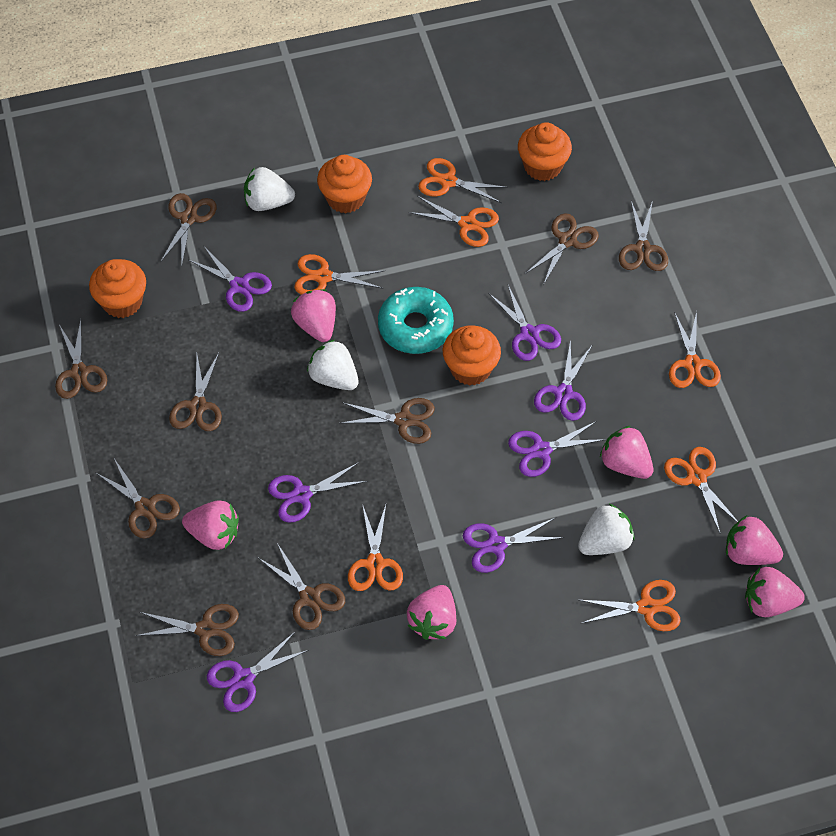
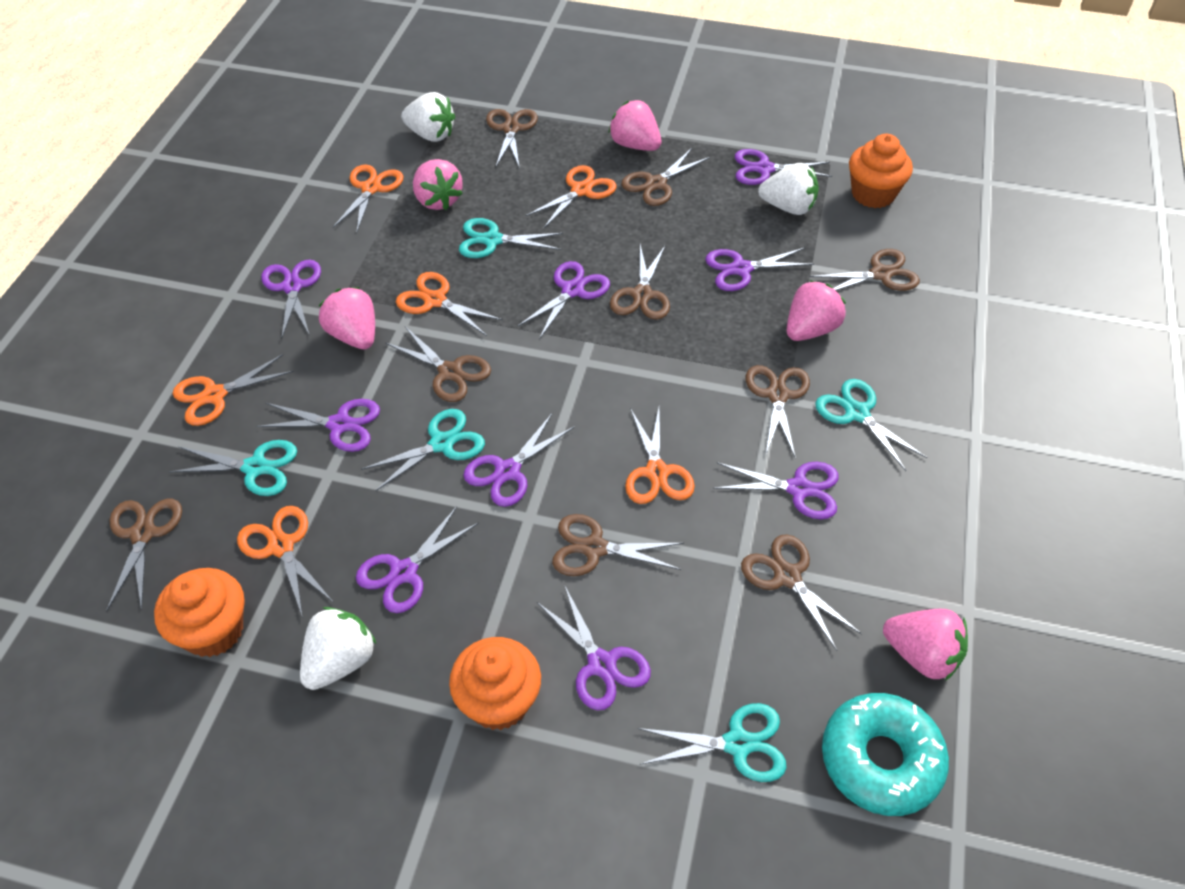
orange cupcake: 4 -> 3
orange scissors: 7 -> 6
pink strawberry: 6 -> 5
purple scissors: 7 -> 9
turquoise scissors: 0 -> 5

